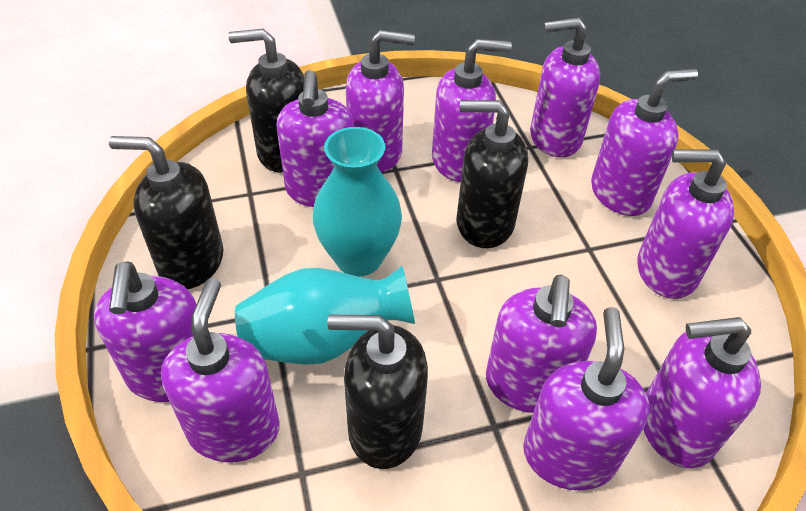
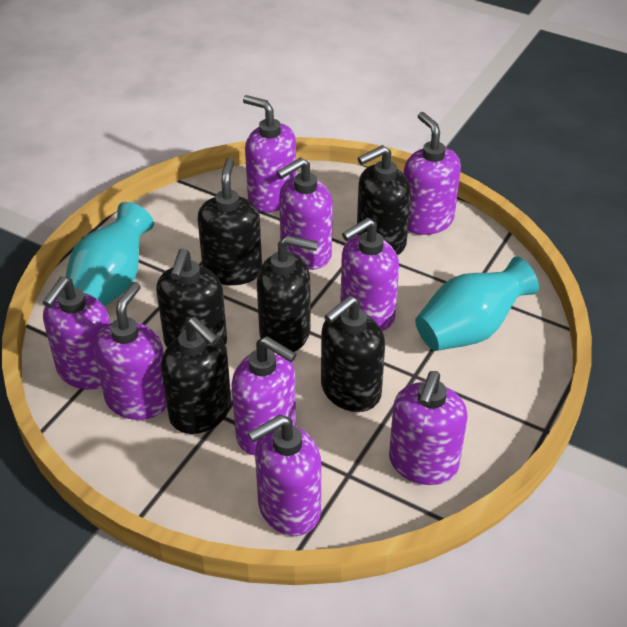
black soap dispenser: 4 -> 6
purple soap dispenser: 11 -> 9

